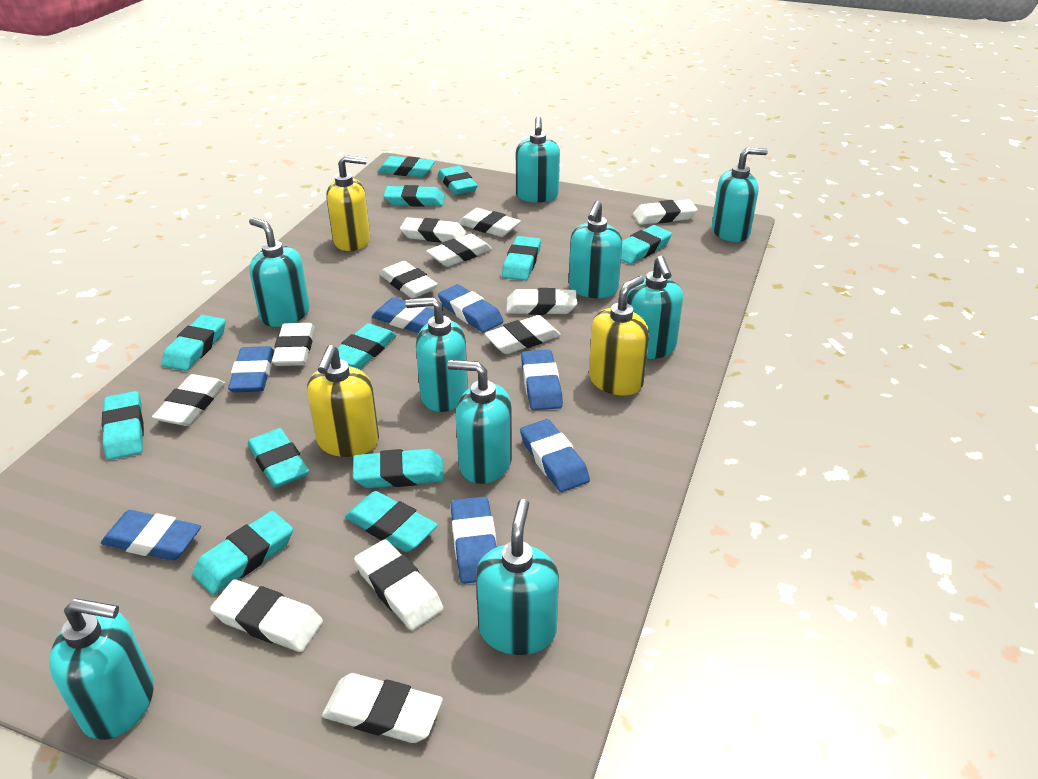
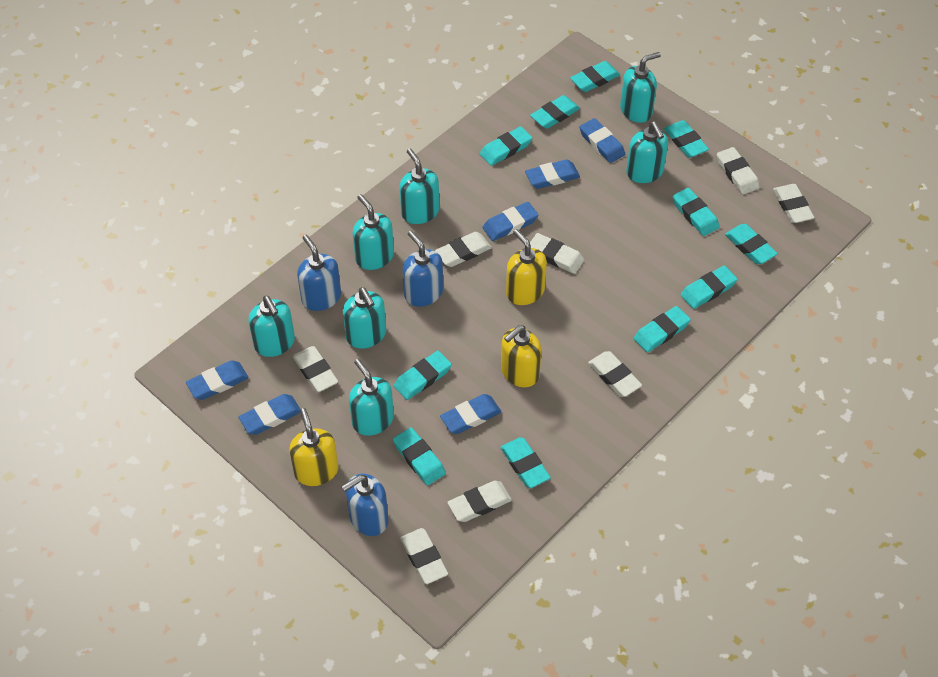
blue eraser: 7 -> 6
blue soap dispenser: 0 -> 3
turquoise eraser: 12 -> 11
turquoise soap dispenser: 9 -> 7
white eraser: 12 -> 8

